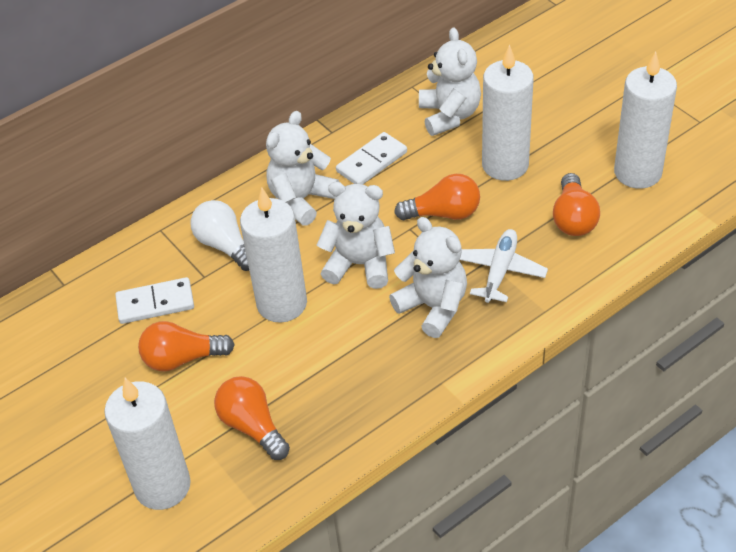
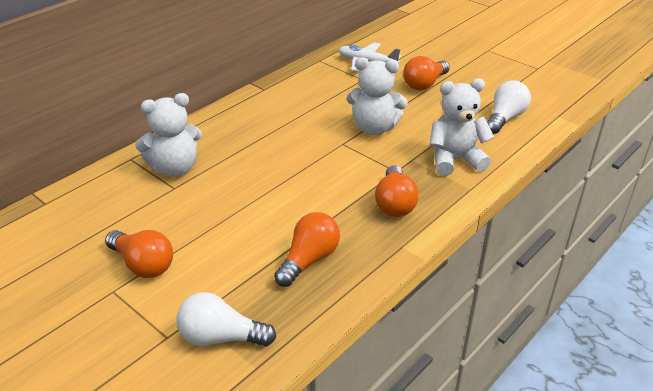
white candle: 4 -> 0
white domino: 2 -> 0
white light bulb: 1 -> 2
white teddy bear: 4 -> 3

